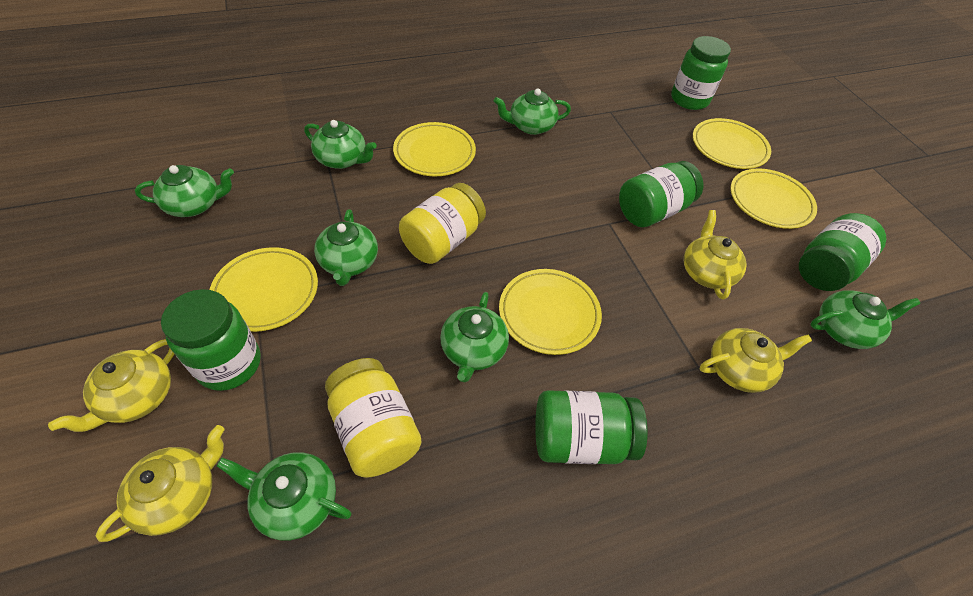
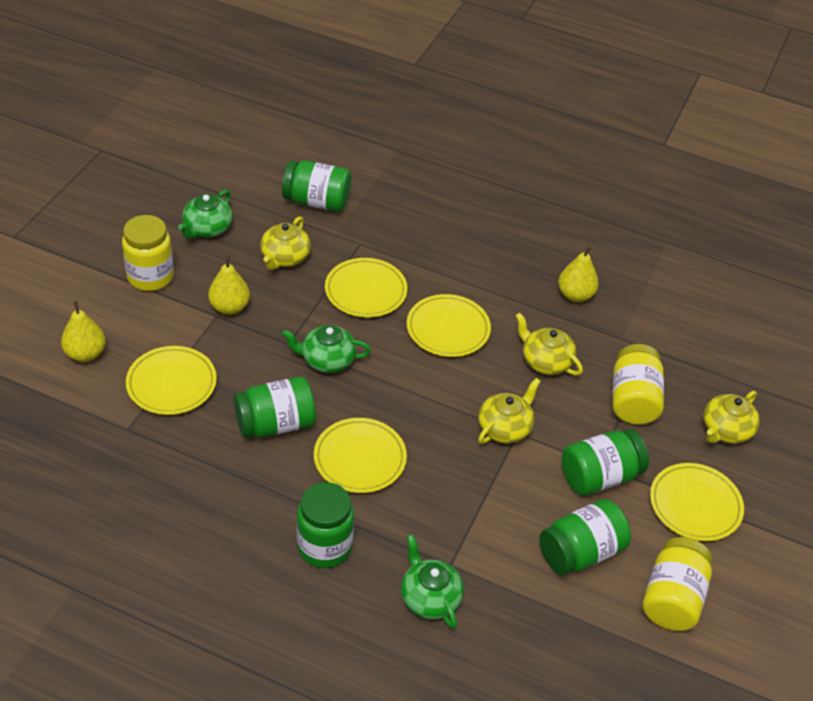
green teapot: 7 -> 3
yellow jar: 2 -> 3
yellow pear: 0 -> 3

